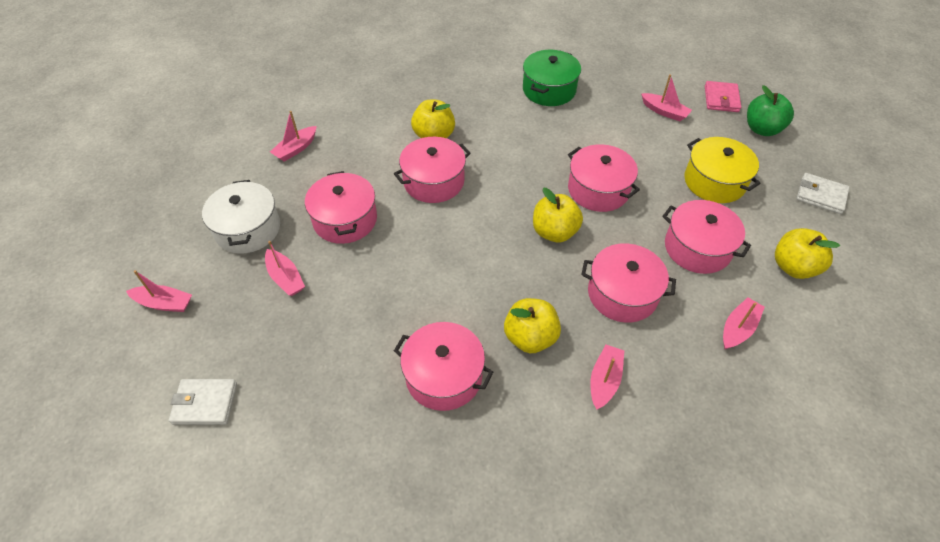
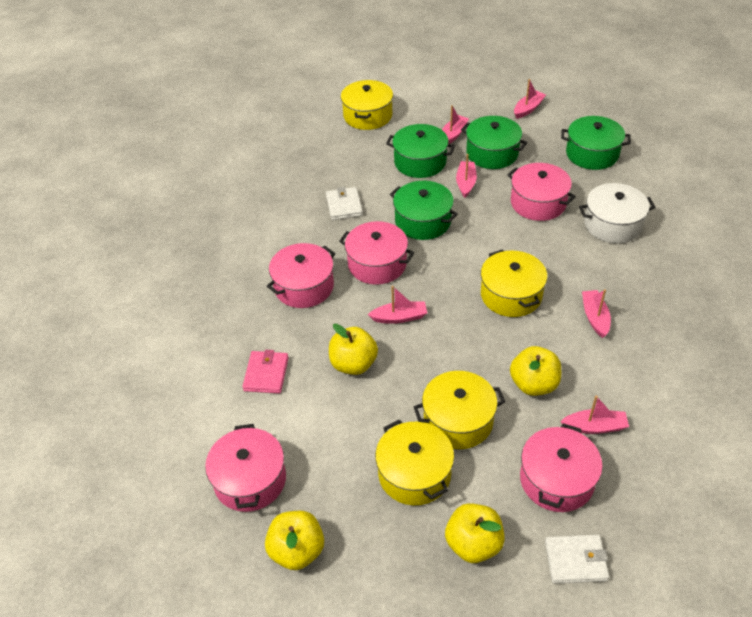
green apple: 1 -> 0
green pot: 1 -> 4
pink pot: 6 -> 5
yellow pot: 1 -> 4

